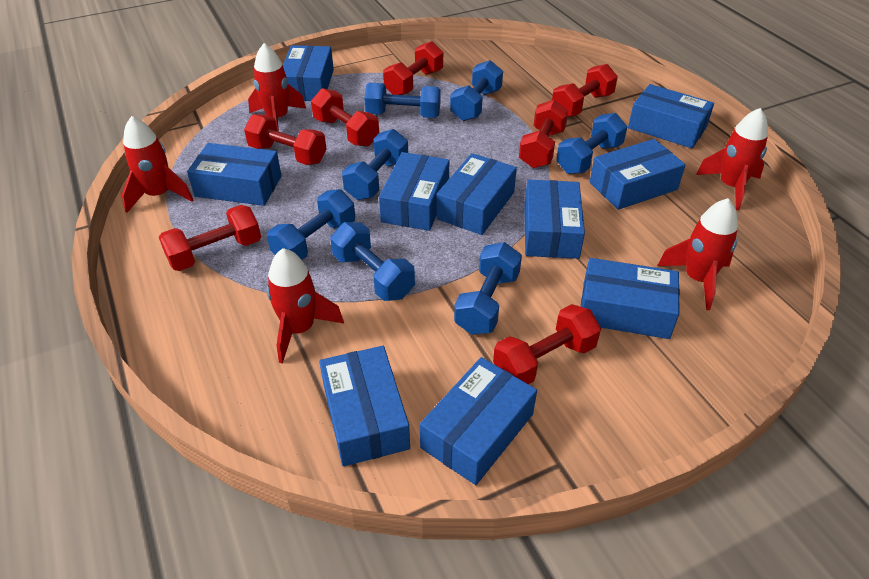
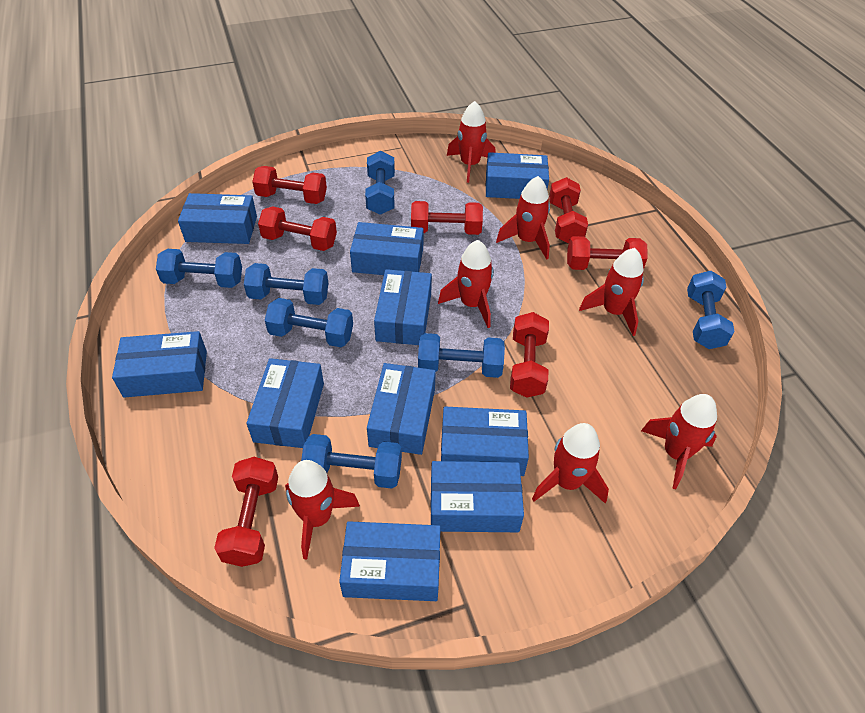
red rocket: 5 -> 7

